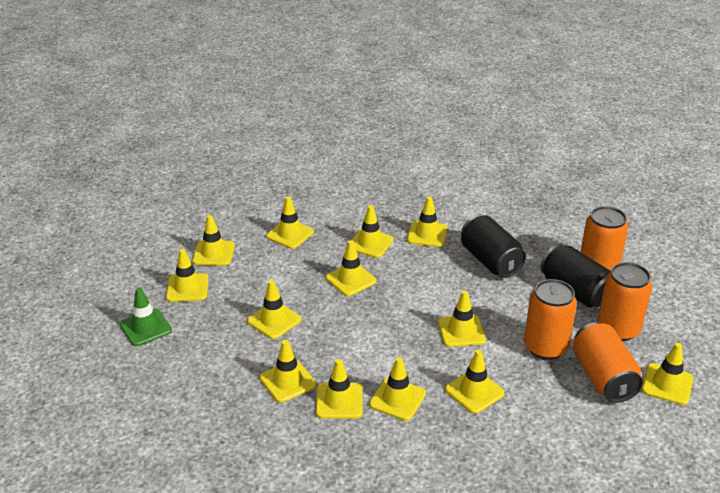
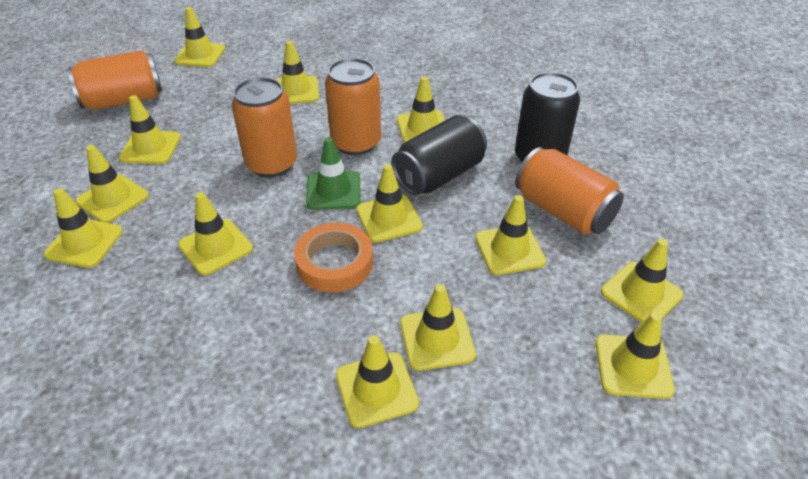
orange tape: 0 -> 1

